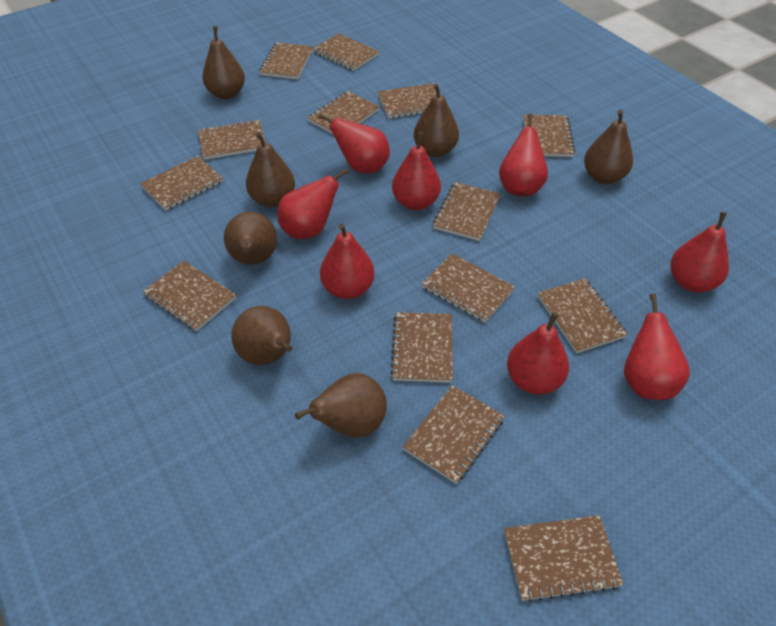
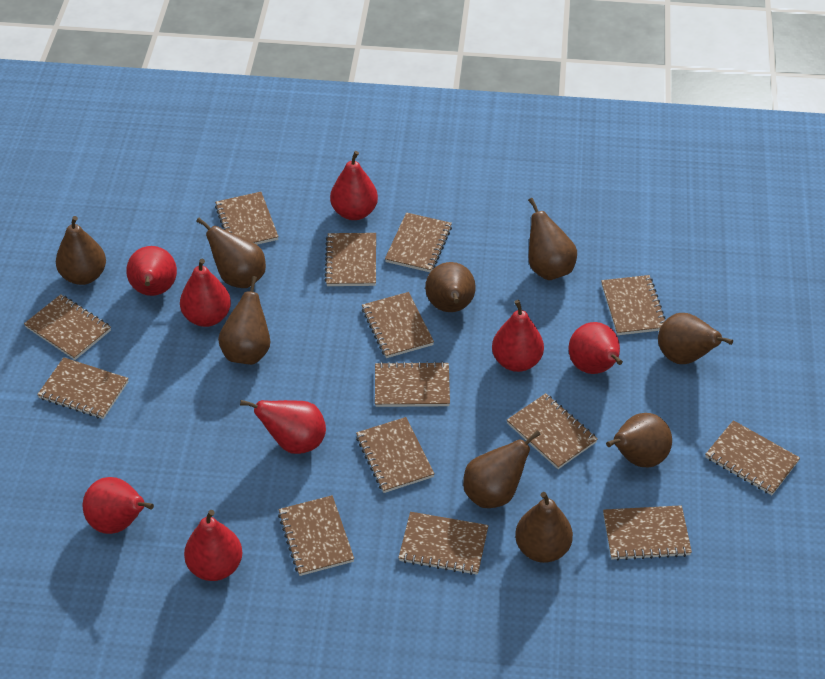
brown pear: 7 -> 9

